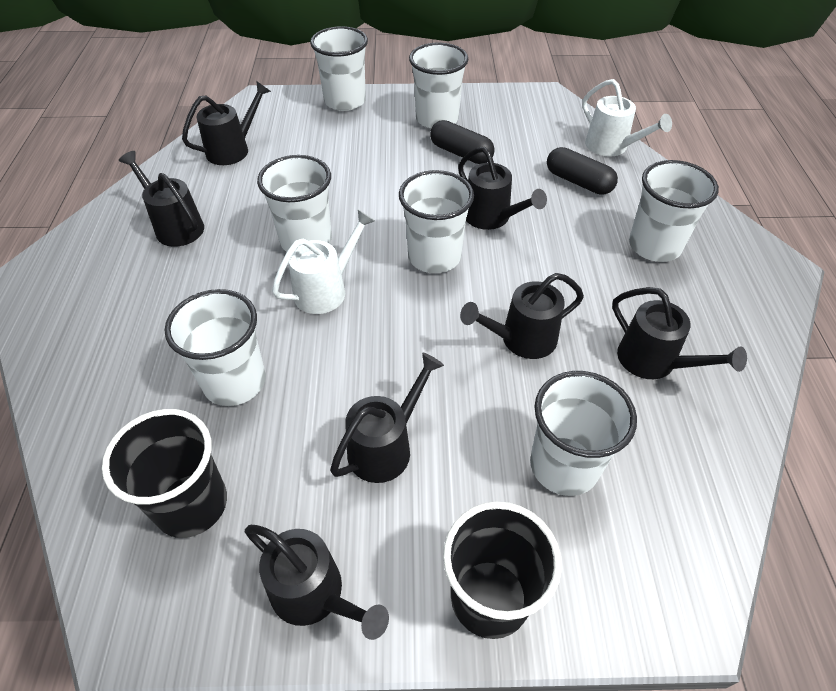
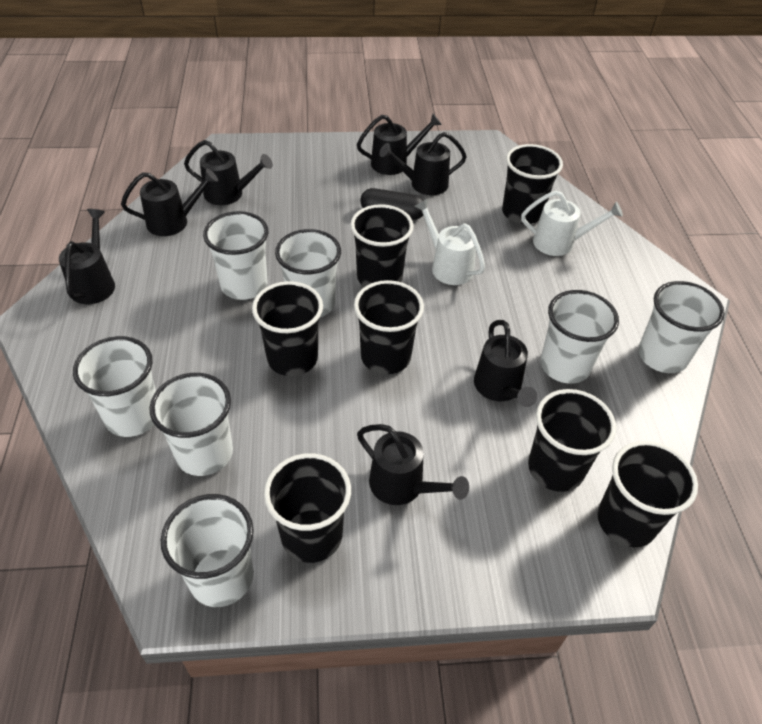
black capsule: 2 -> 1
black cup: 2 -> 7

